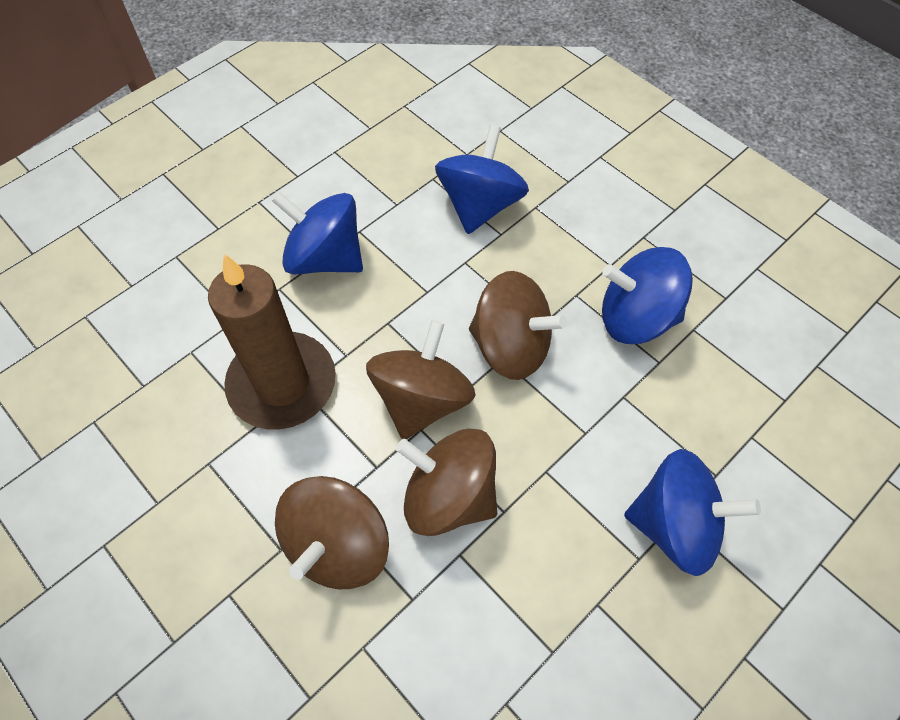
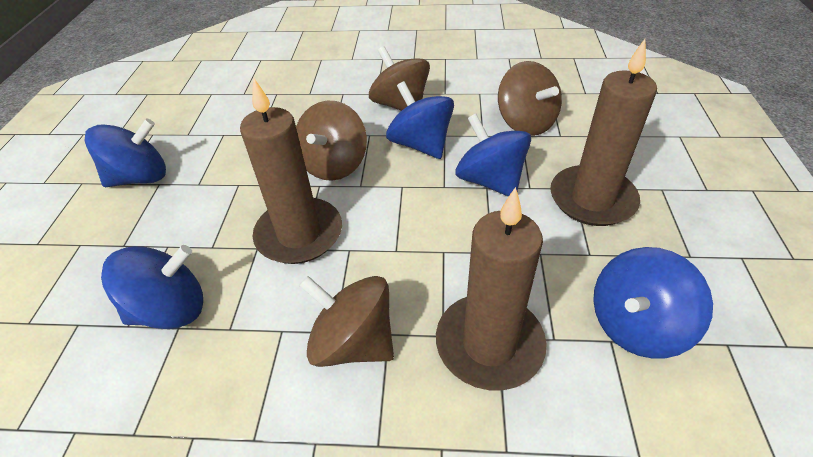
blue spinning top: 4 -> 5
brown candle: 1 -> 3

